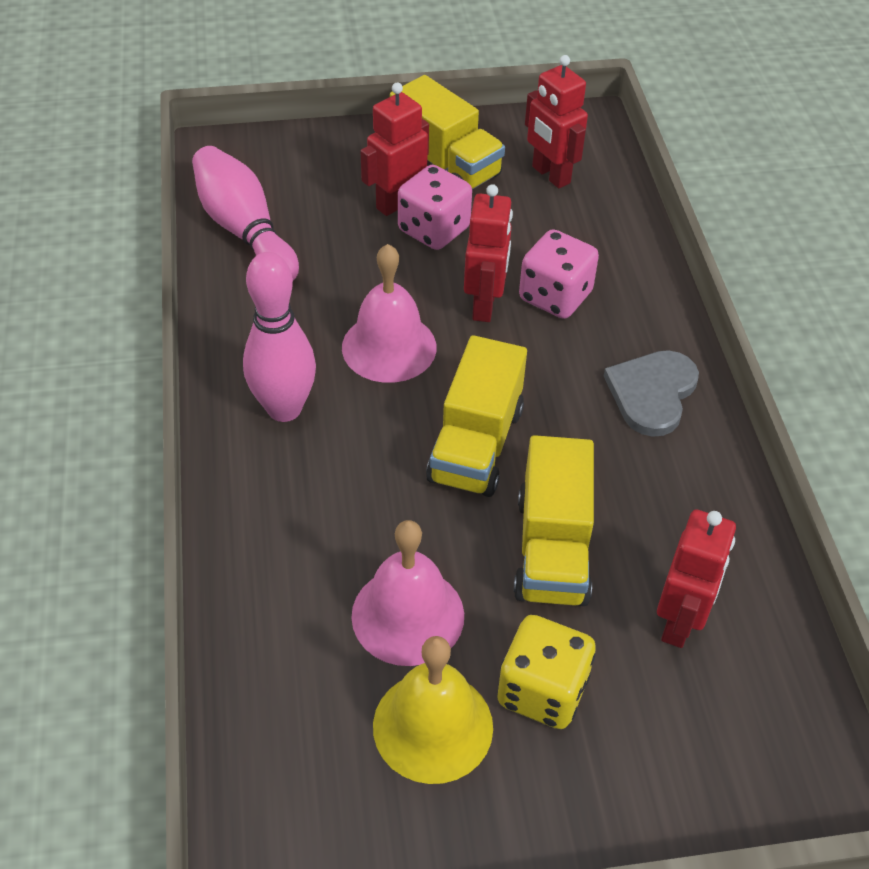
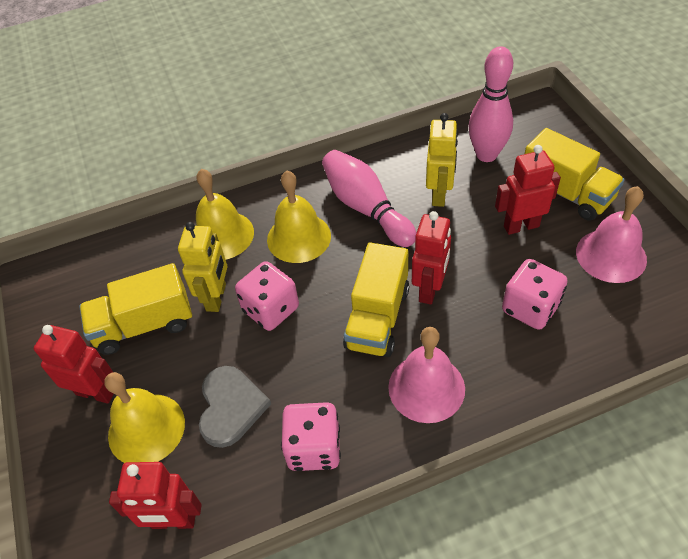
pink dice: 2 -> 3
yellow bell: 1 -> 3
yellow dice: 1 -> 0
yellow robot: 0 -> 2

